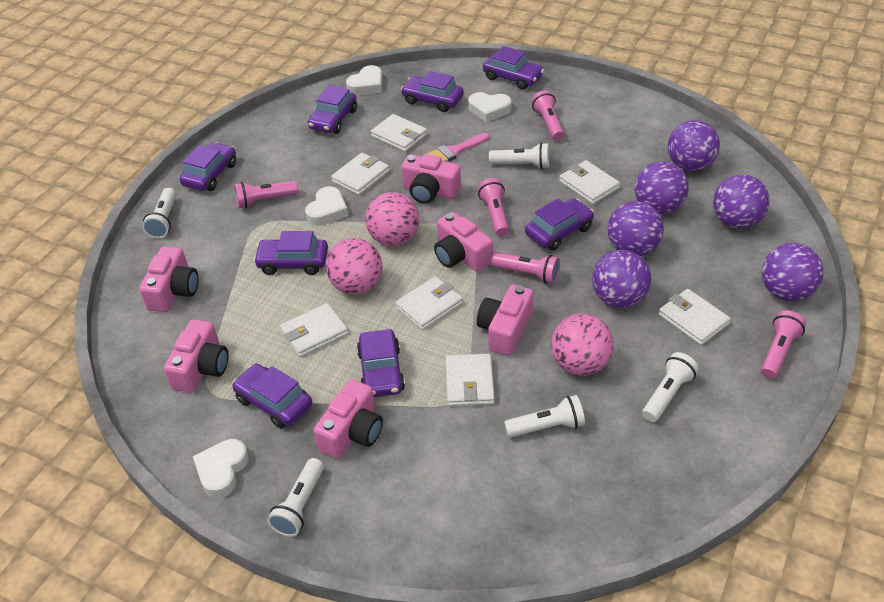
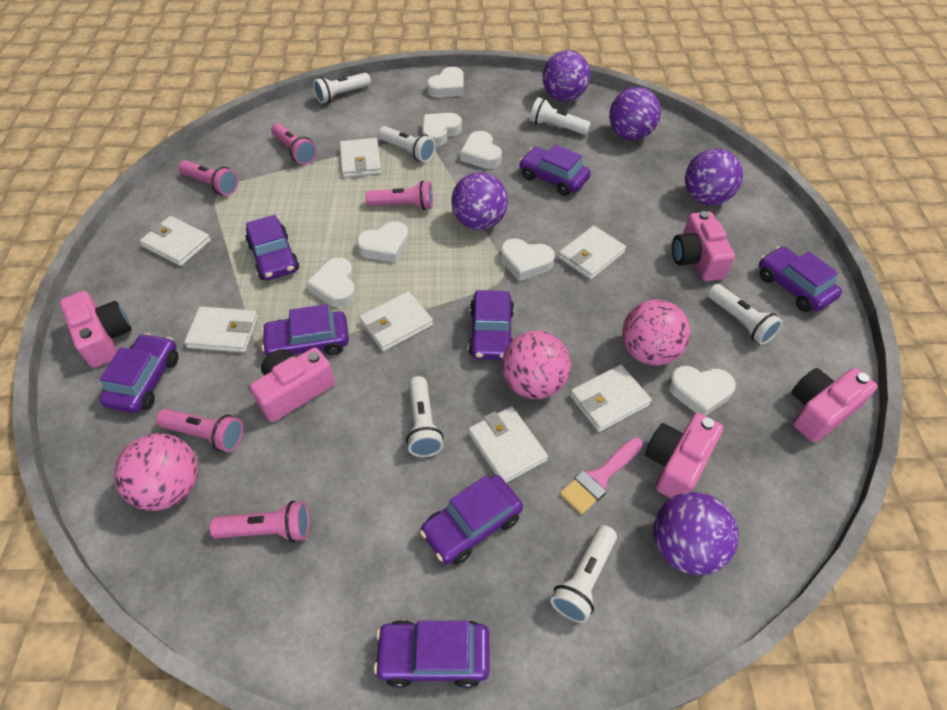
pink camera: 6 -> 5
purple ball: 6 -> 5
white flashlight: 5 -> 6
white heart: 4 -> 7

